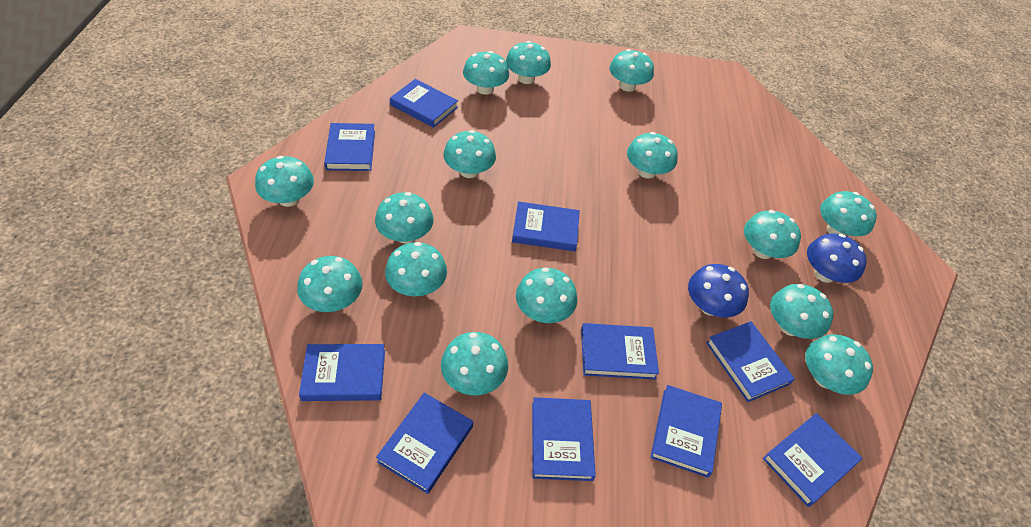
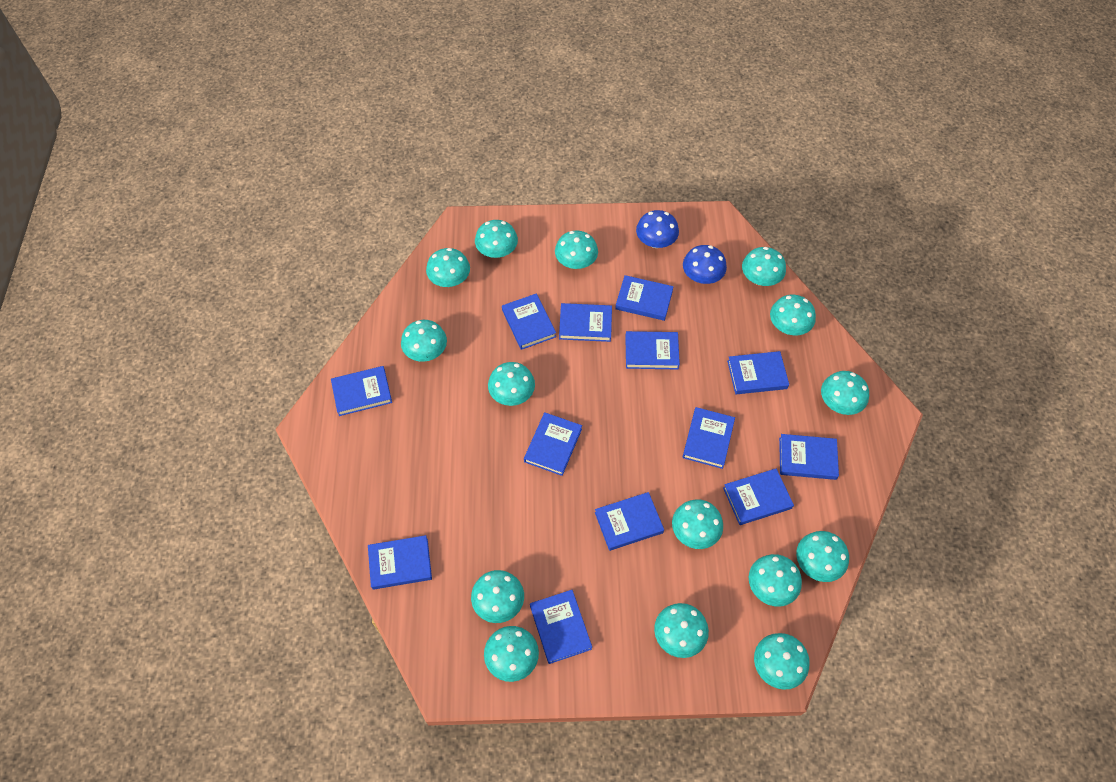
blue book: 10 -> 13

